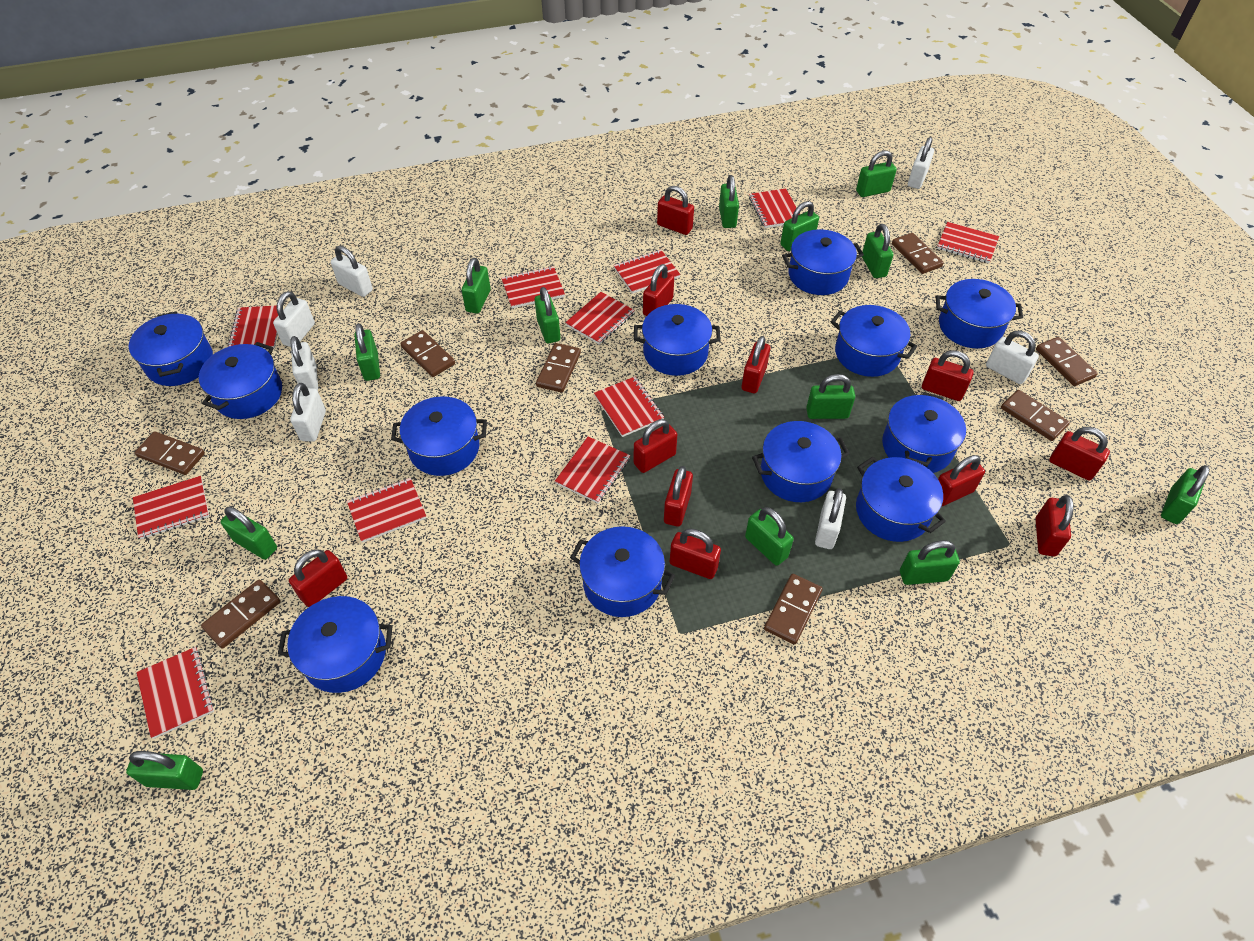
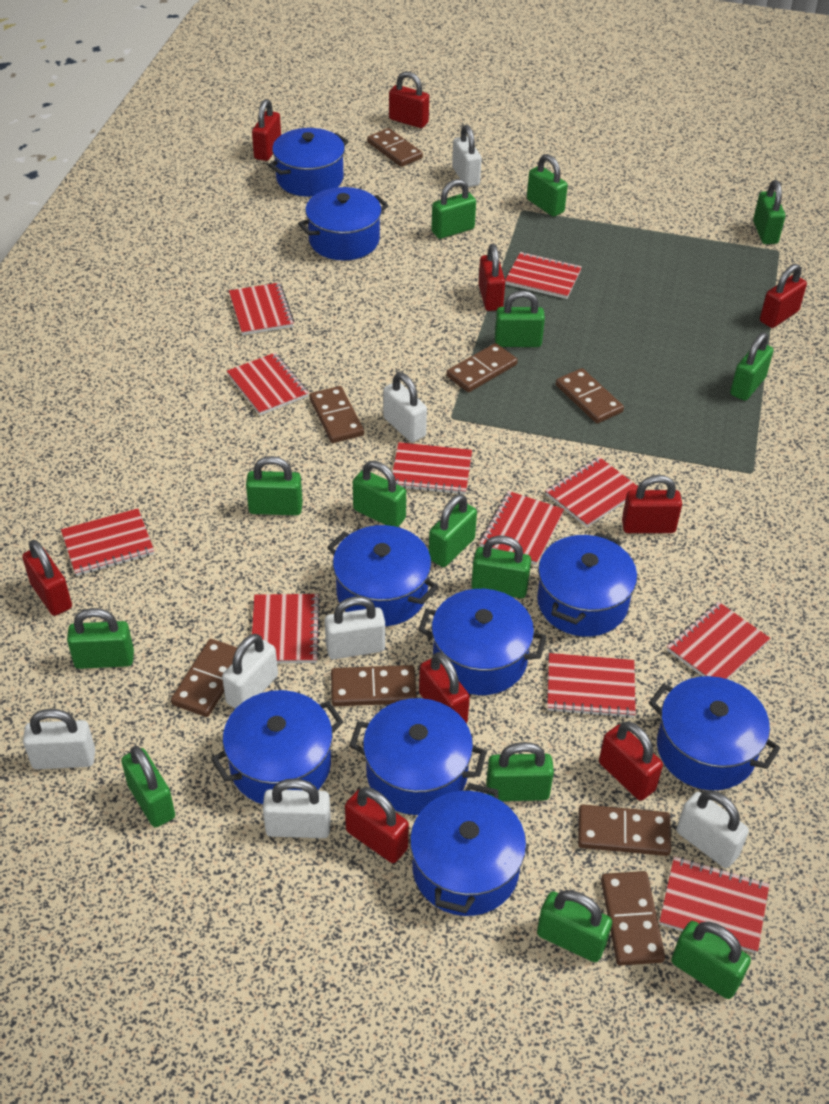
blue pot: 12 -> 9
green padlock: 13 -> 14
red padlock: 11 -> 9

